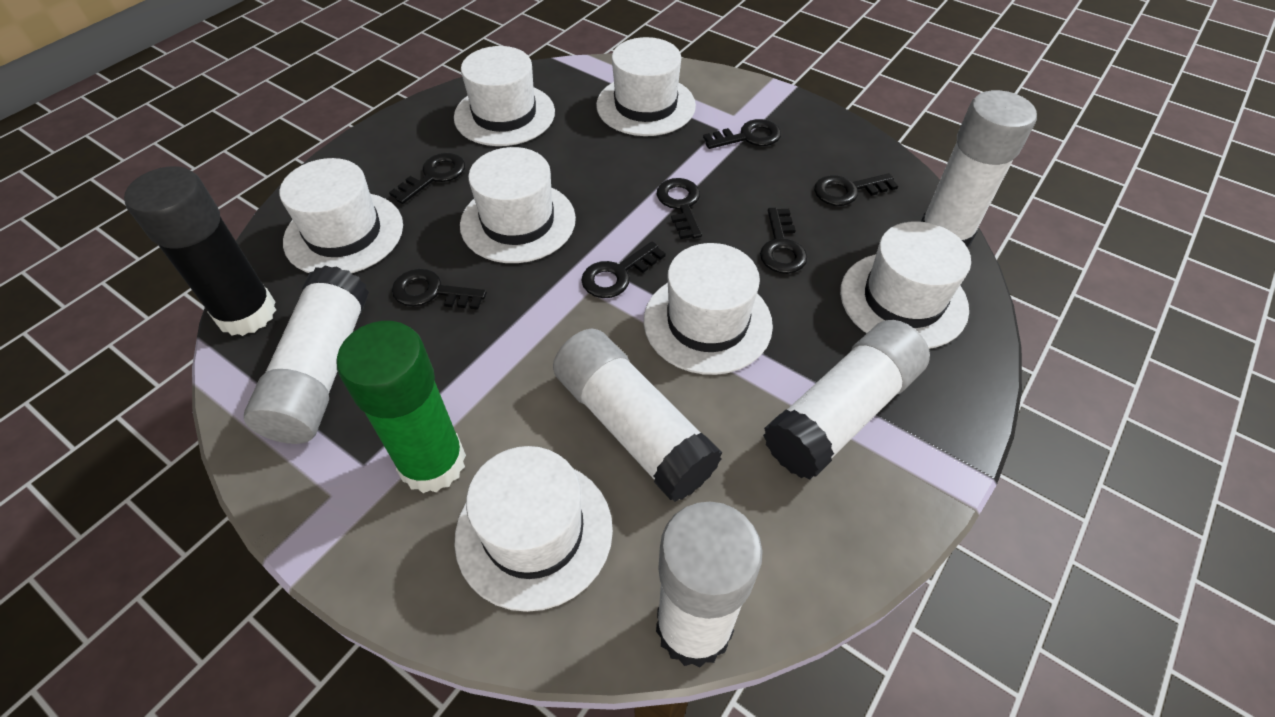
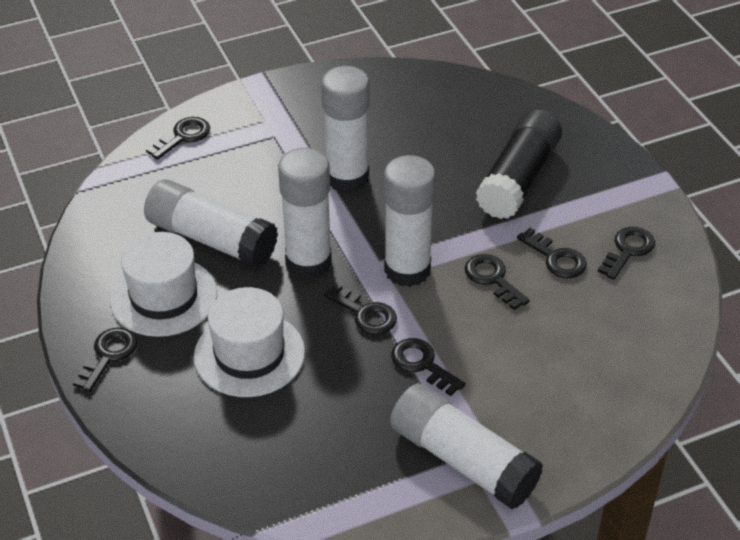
green glue stick: 1 -> 0
white hat: 7 -> 2

